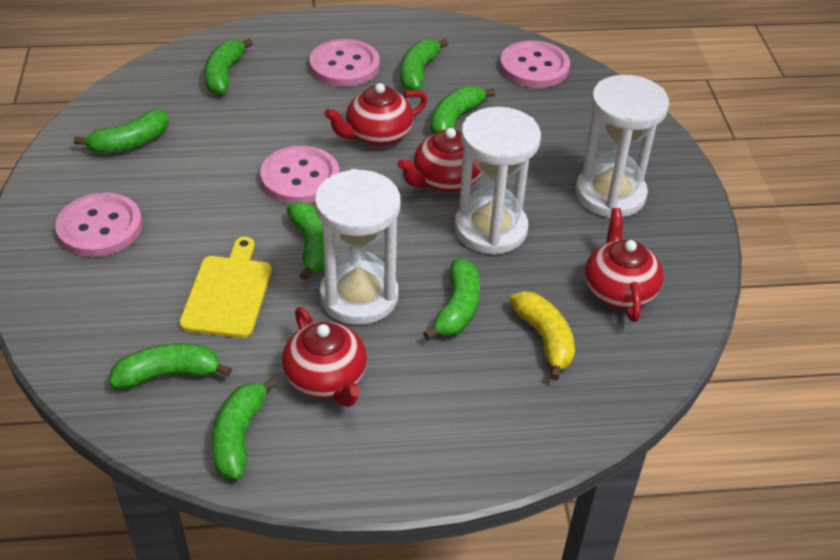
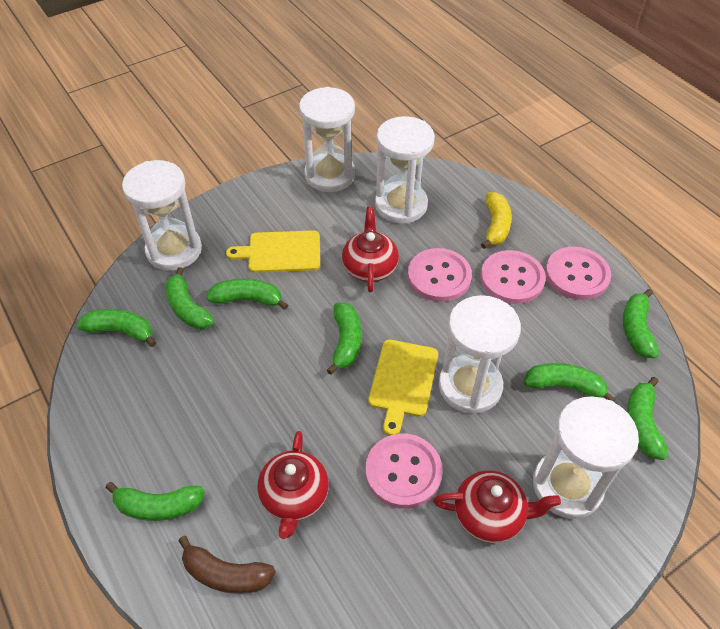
brown banana: 0 -> 1
red teapot: 4 -> 3
white hourglass: 3 -> 5
yellow cutting board: 1 -> 2

